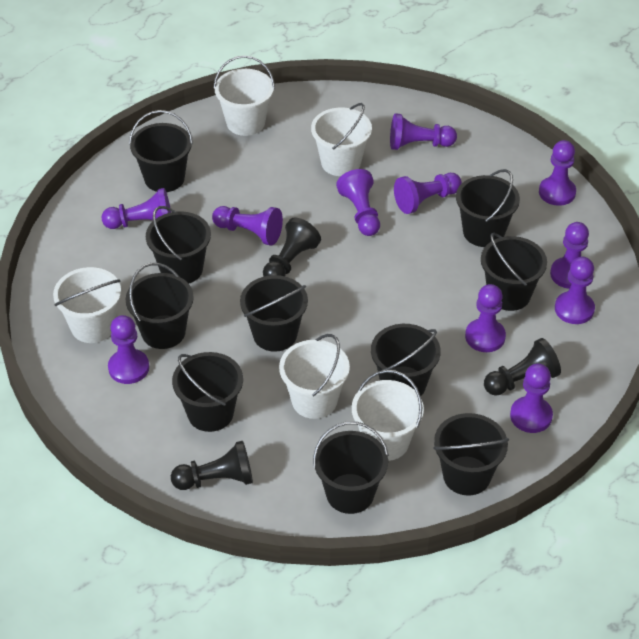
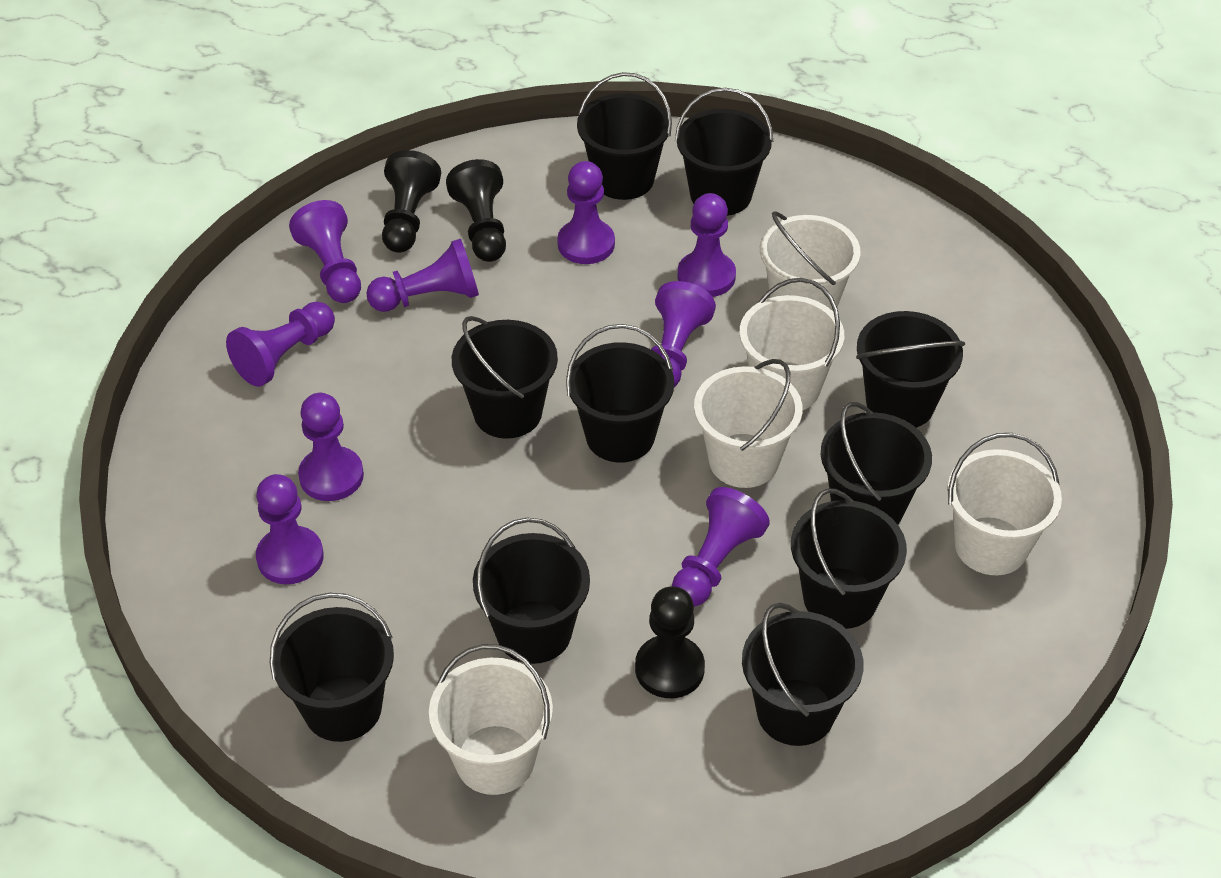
purple pawn: 11 -> 9

